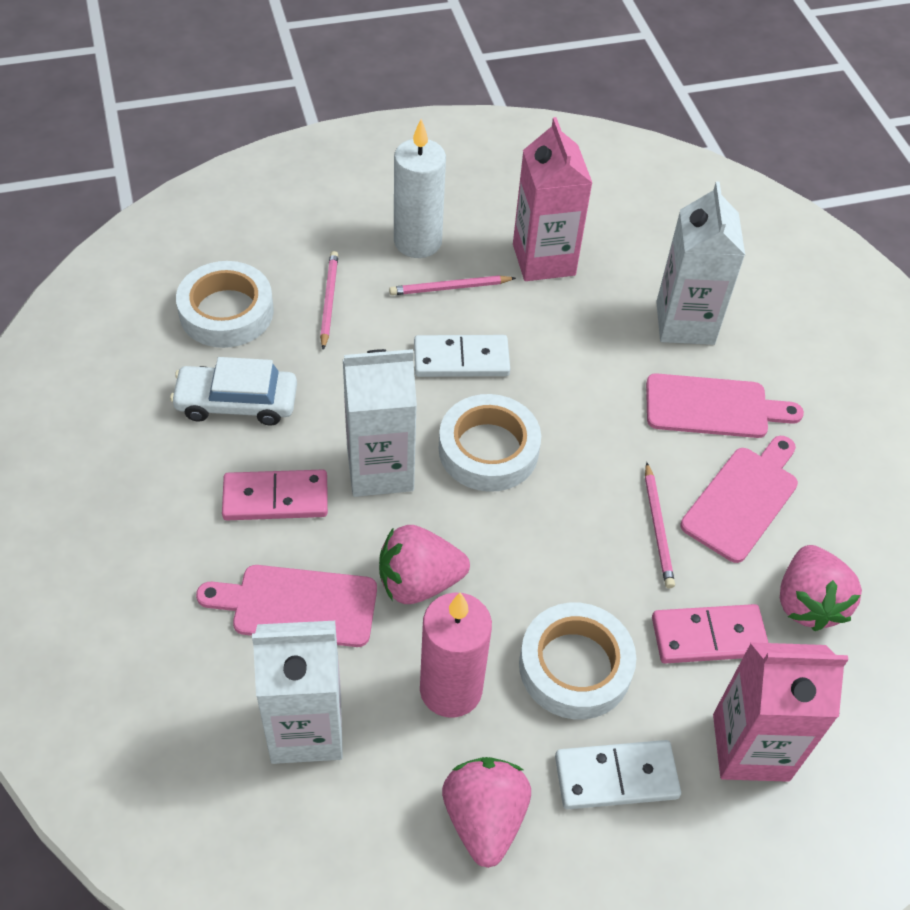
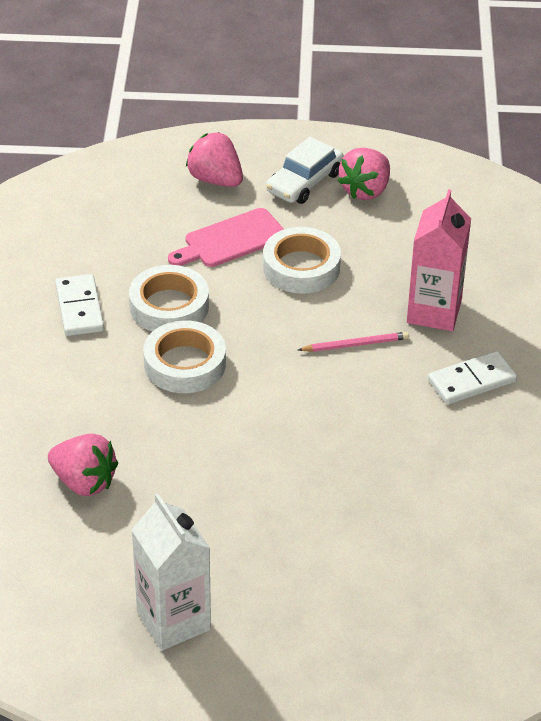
pink candle: 1 -> 0
pink carton: 2 -> 1
pink cutting board: 3 -> 1
pink domino: 2 -> 0
pink pencil: 3 -> 1
white candle: 1 -> 0
white carton: 3 -> 1

